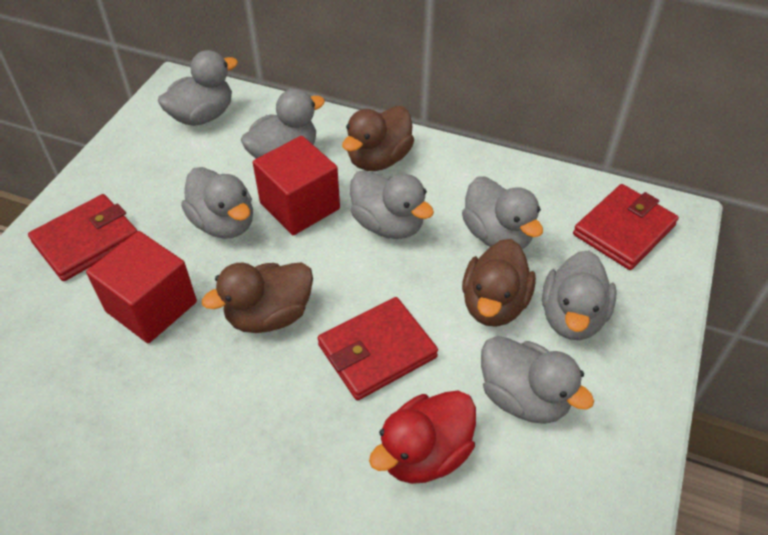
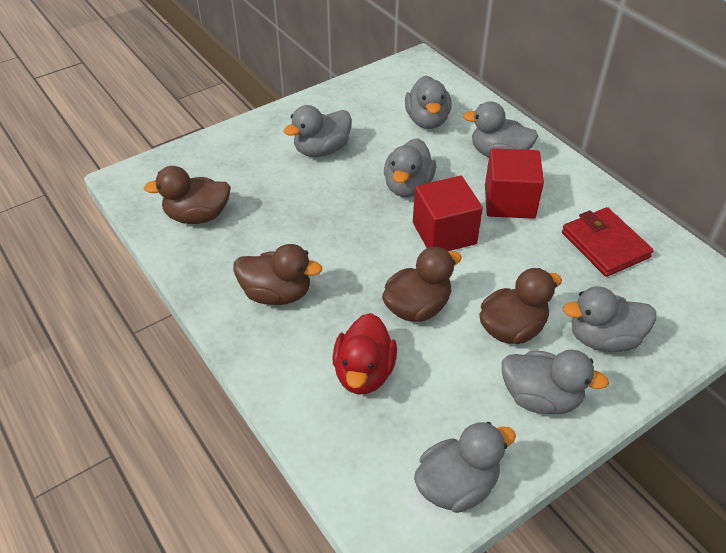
brown duck: 3 -> 4
red wallet: 3 -> 1

